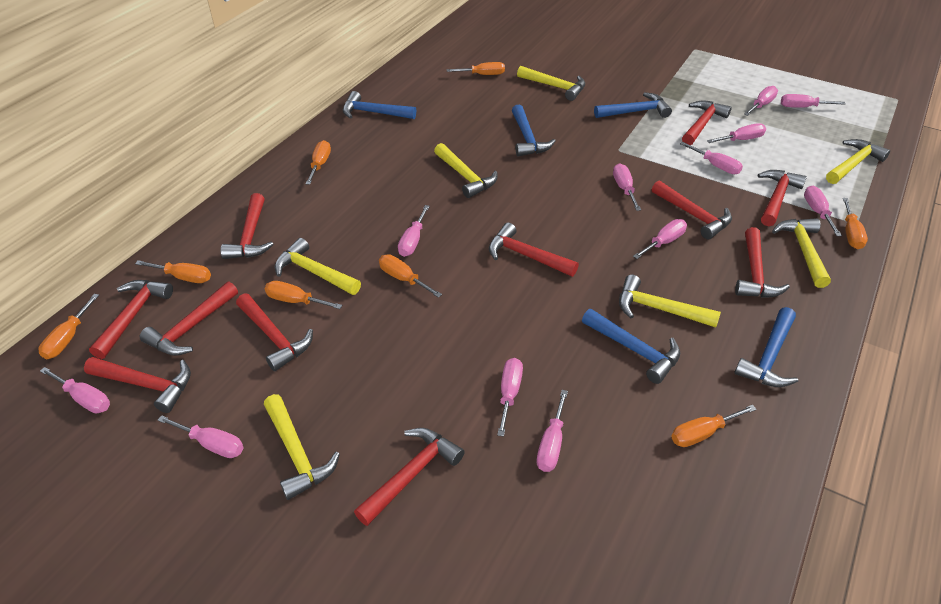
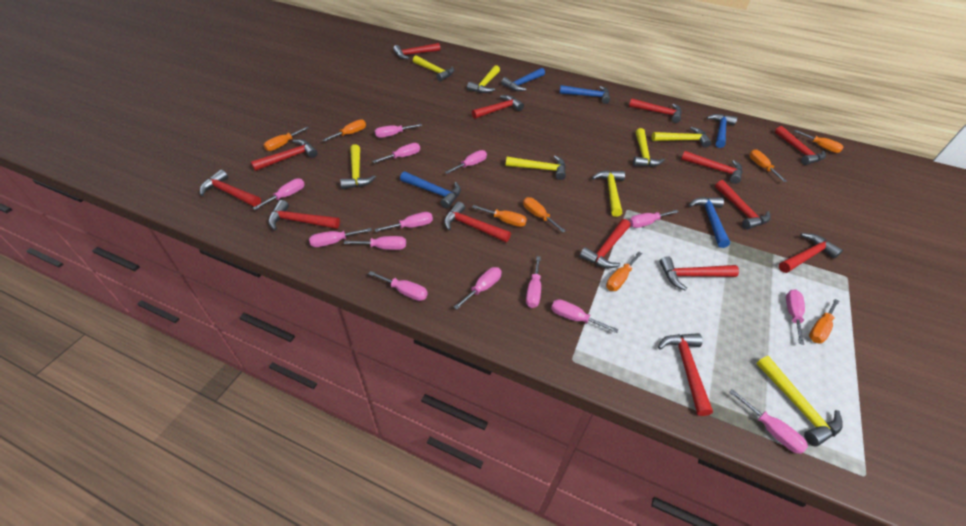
pink screwdriver: 12 -> 14
red hammer: 11 -> 14
yellow hammer: 7 -> 8

